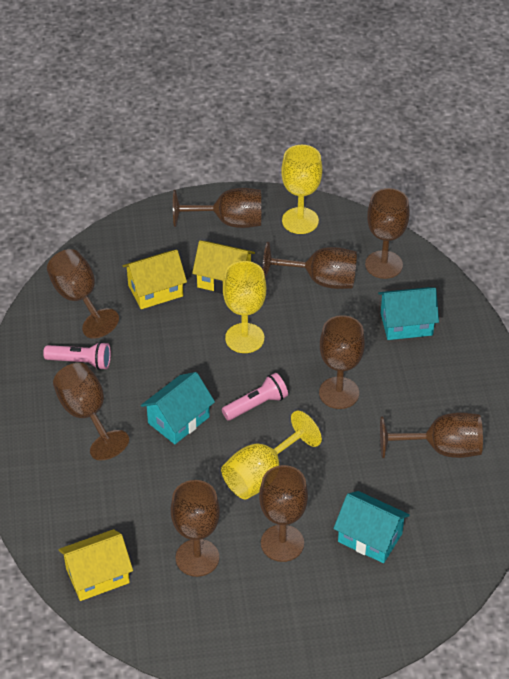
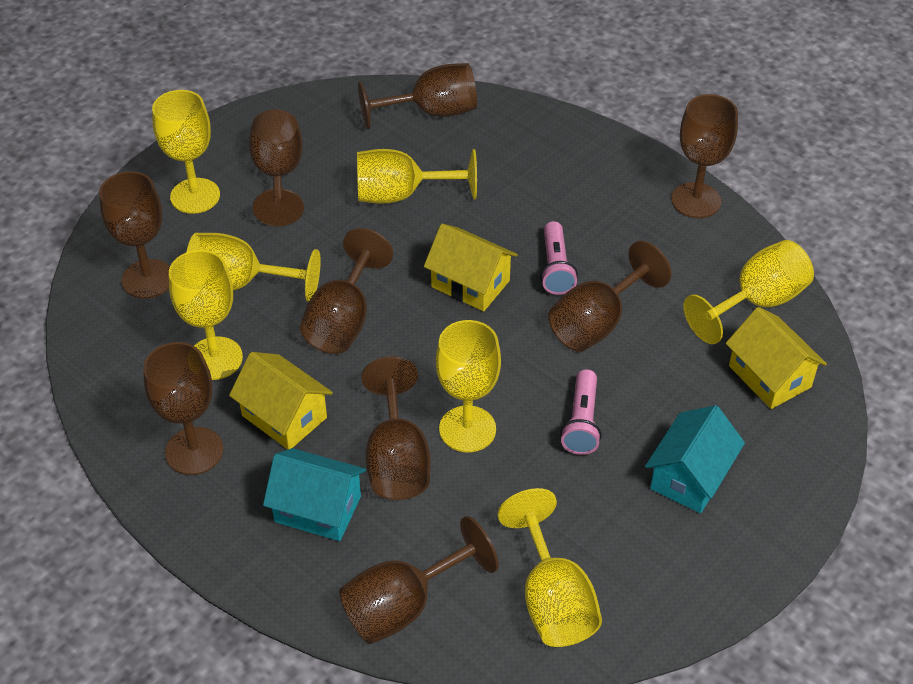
turquoise house: 3 -> 2
yellow goblet: 3 -> 7

